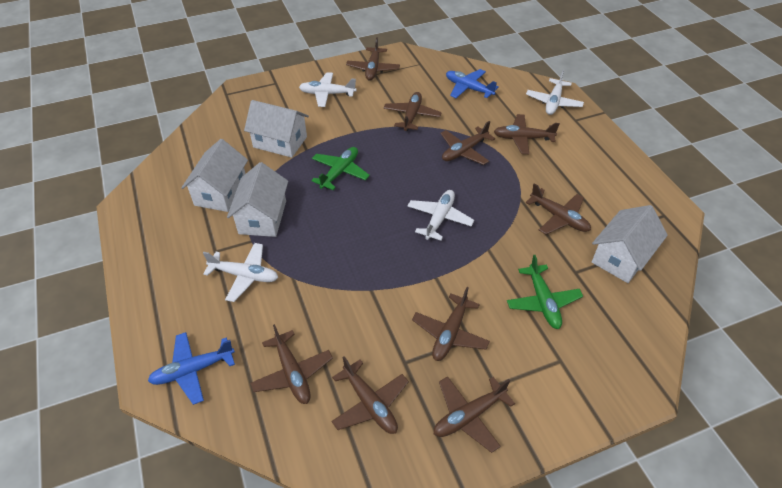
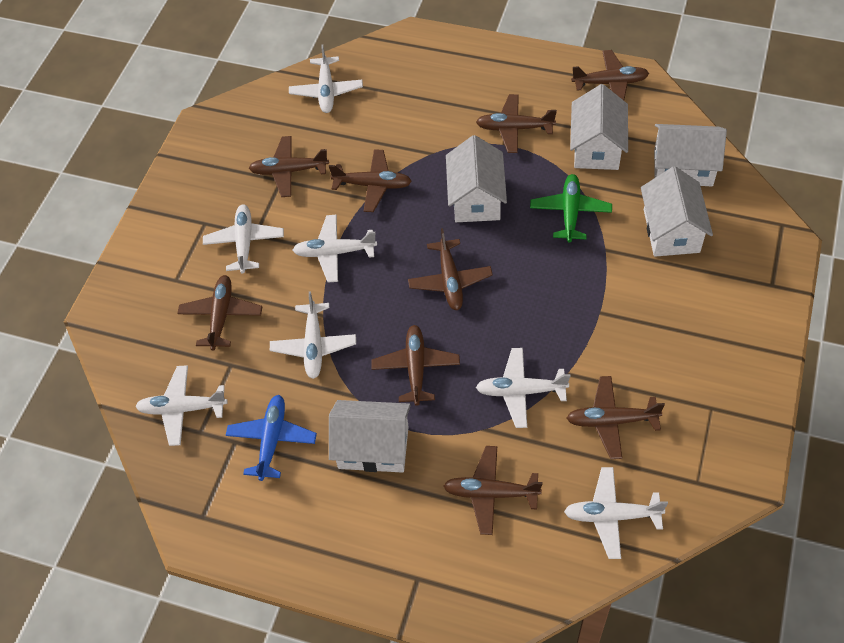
blue plane: 2 -> 1
green plane: 2 -> 1
white house: 4 -> 5
white plane: 4 -> 7

